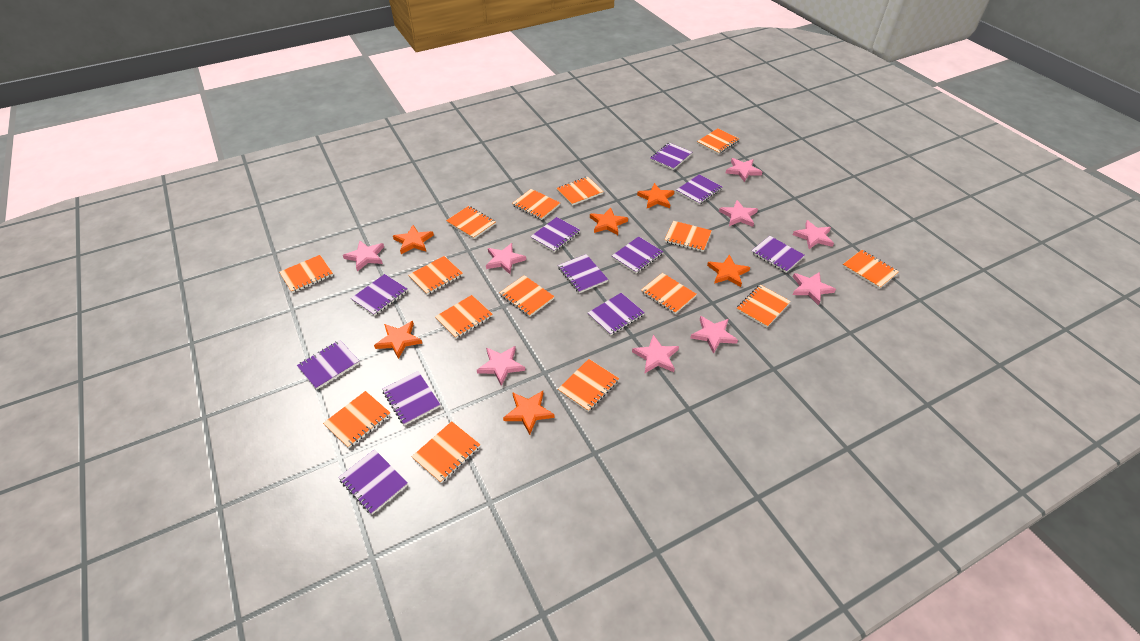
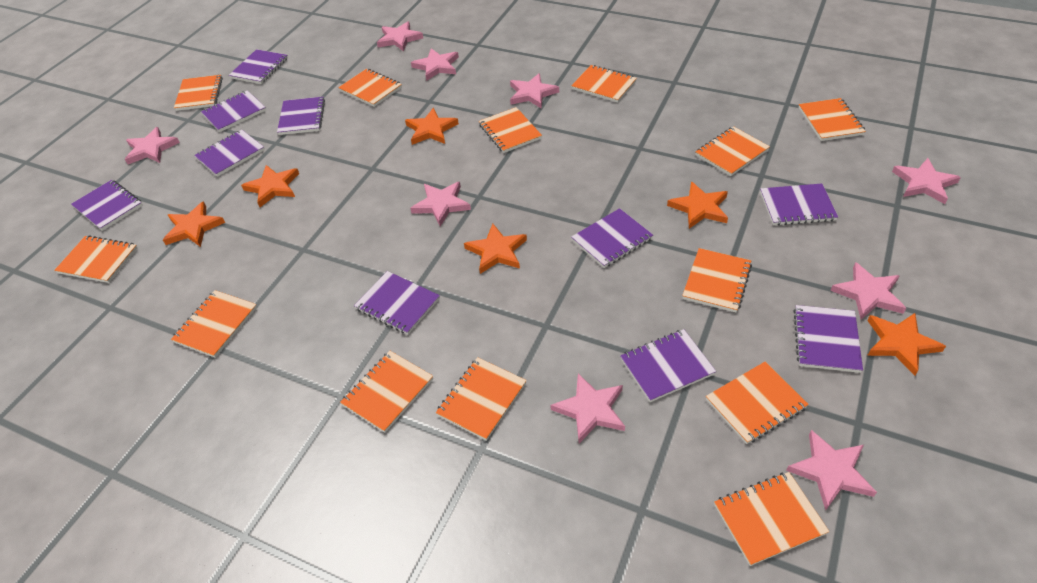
orange notebook: 15 -> 13
purple notebook: 11 -> 10

